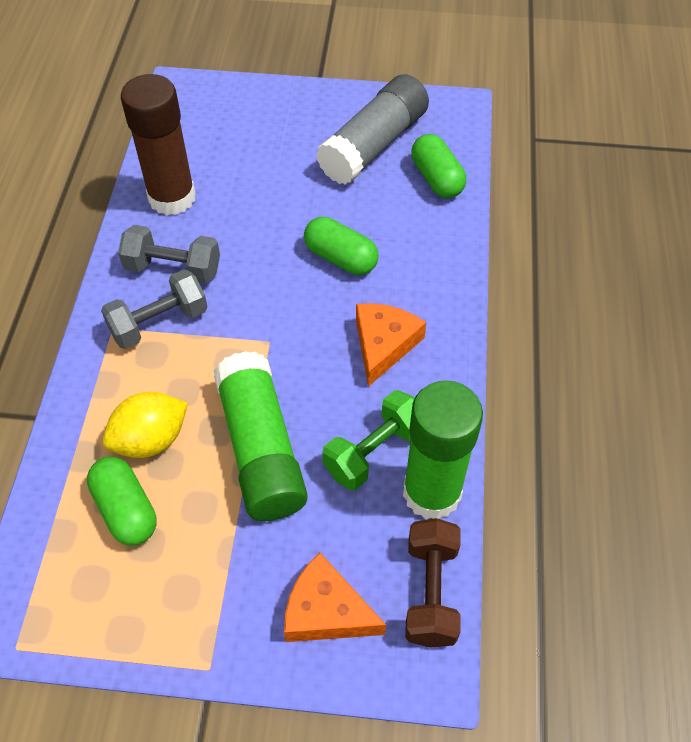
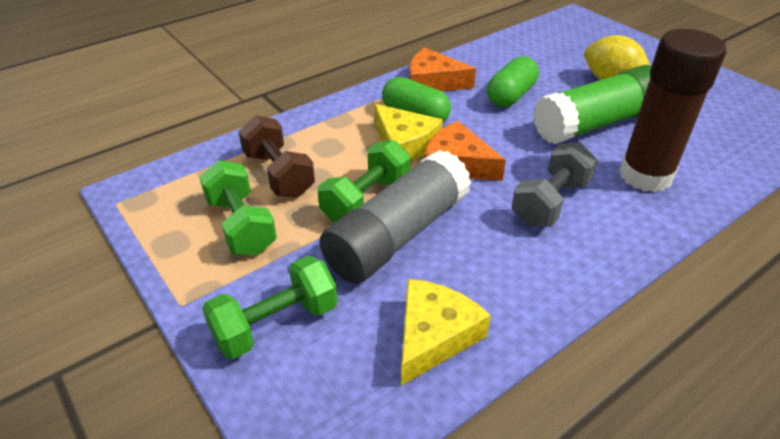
green capsule: 3 -> 2
green dumbbell: 1 -> 3
green glue stick: 2 -> 1
grey dumbbell: 2 -> 1
yellow cheese: 0 -> 2

